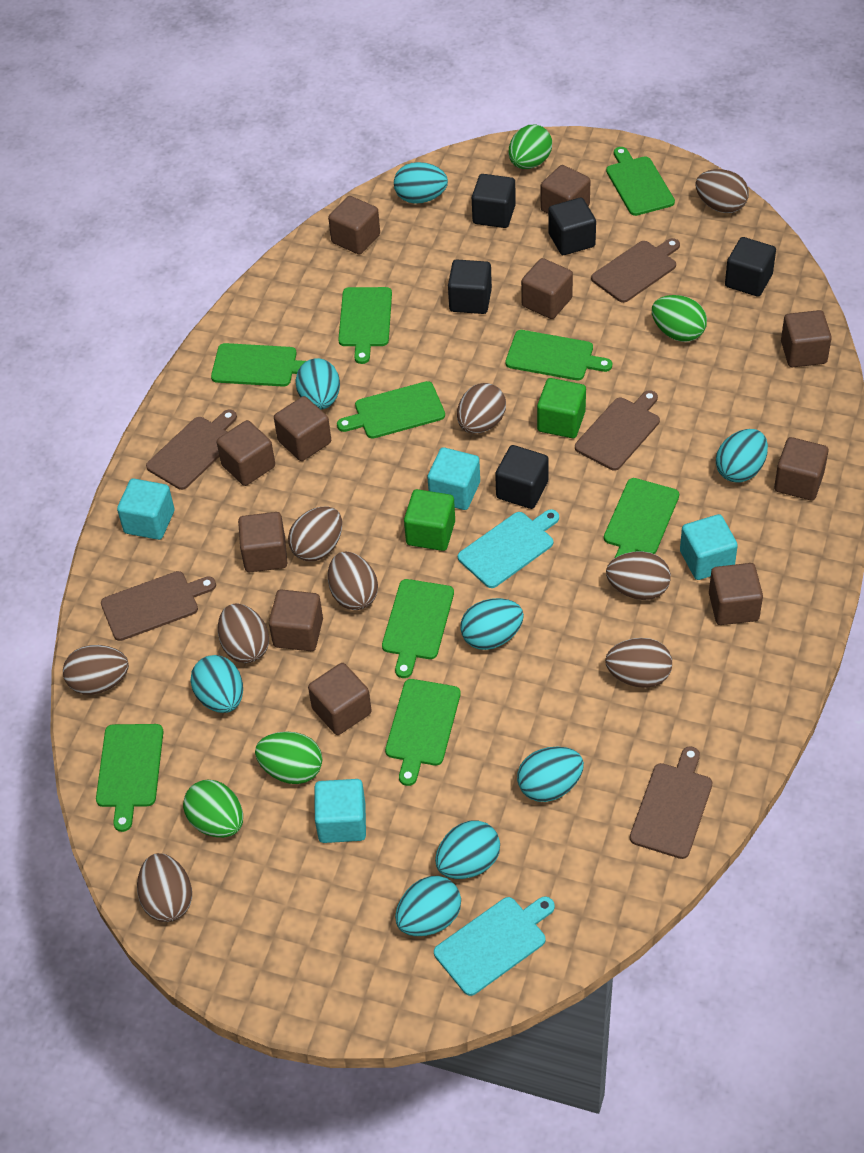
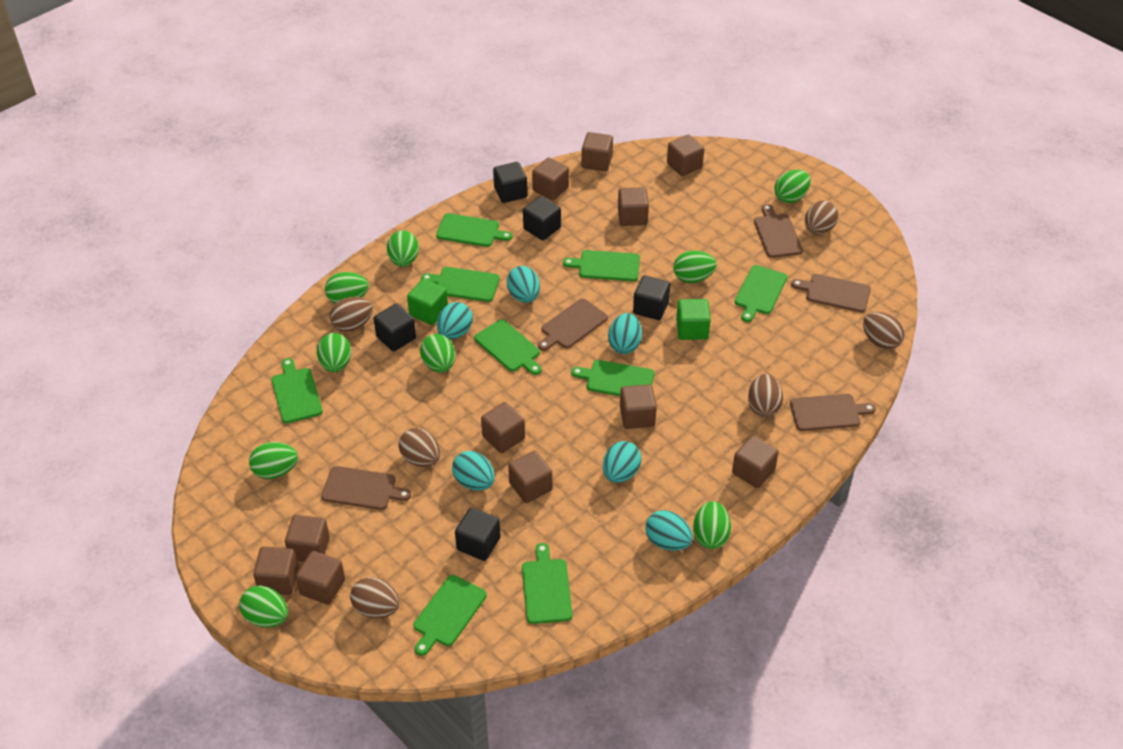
brown egg: 9 -> 6
green egg: 4 -> 9
turquoise cube: 4 -> 0
turquoise cutting board: 2 -> 0
turquoise egg: 8 -> 6

